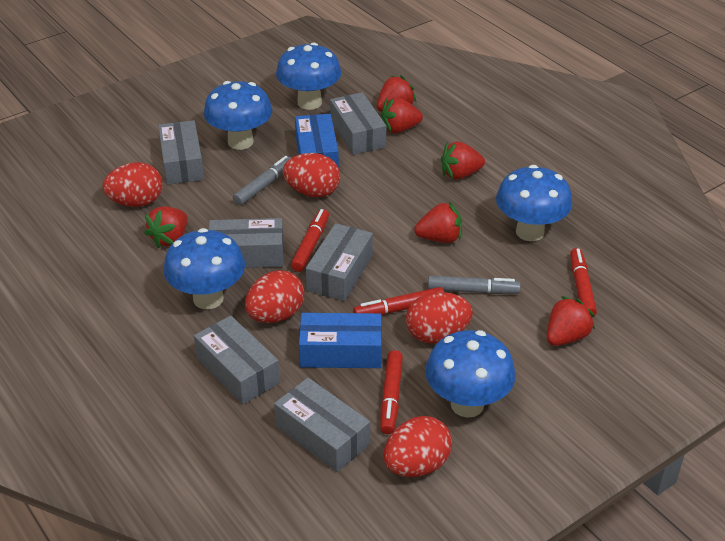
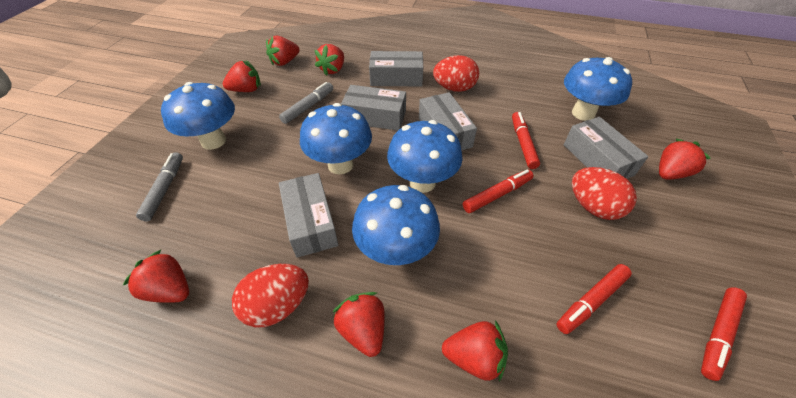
blue box: 2 -> 0
grey box: 6 -> 5
red egg: 5 -> 3
red strawberry: 6 -> 7

